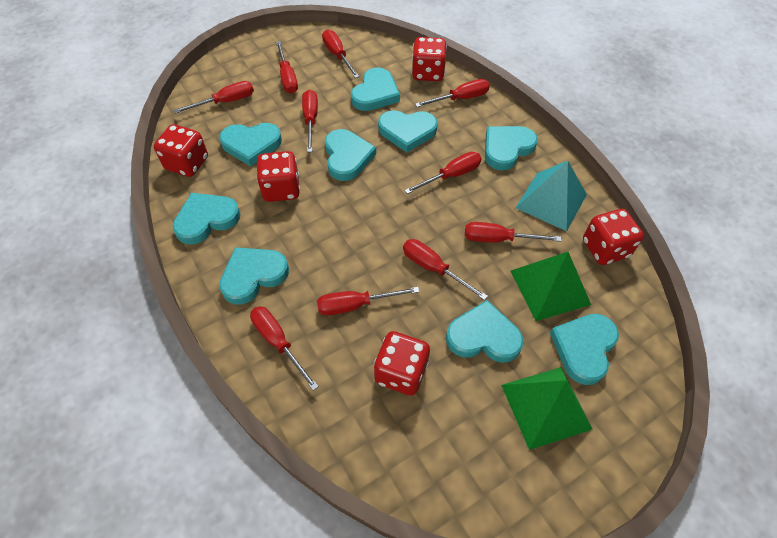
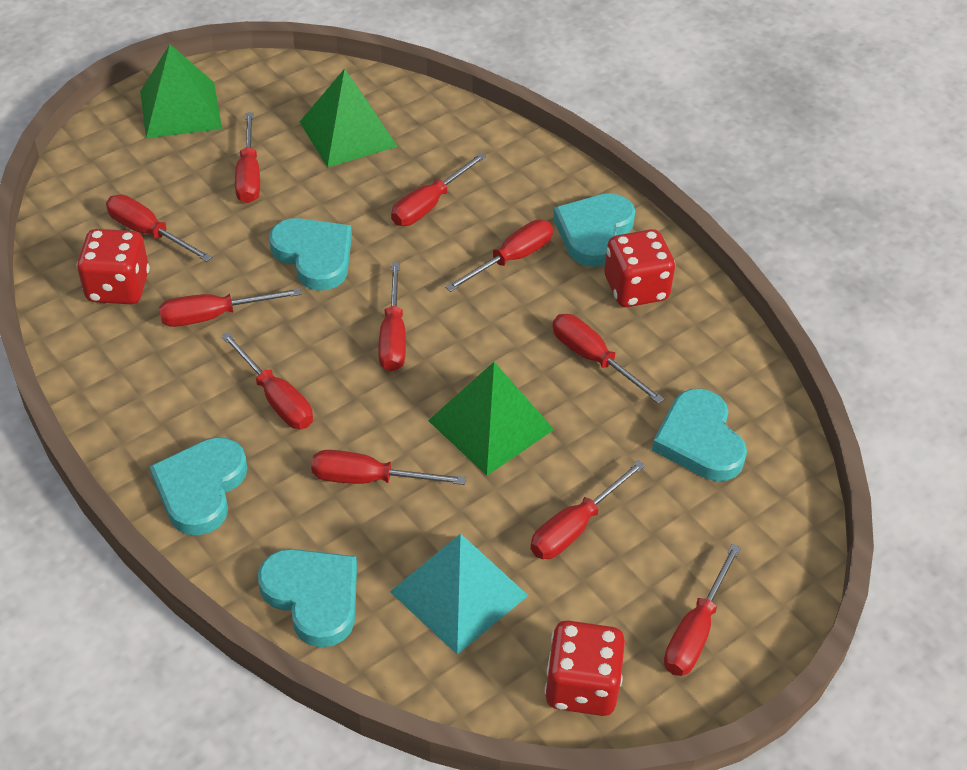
green pyramid: 2 -> 3
red dice: 5 -> 3
red screwdriver: 10 -> 11
turquoise heart: 9 -> 5

